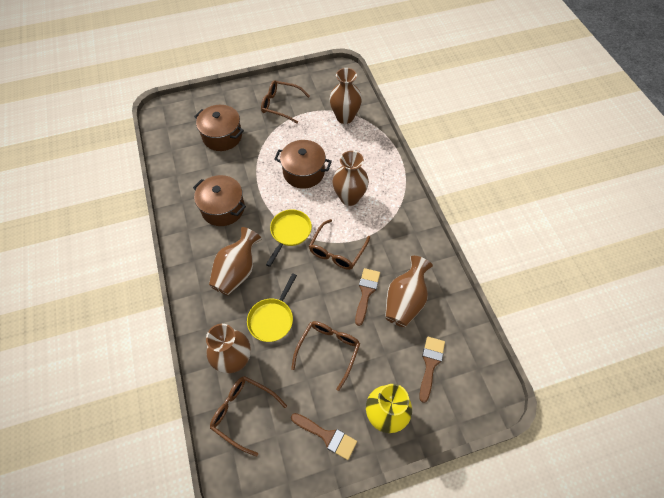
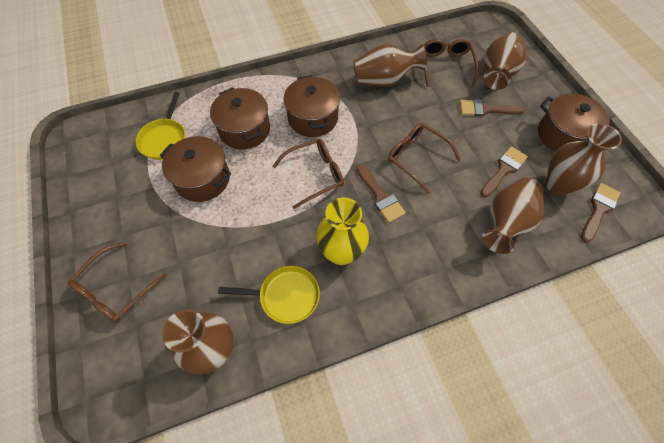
brown brush: 3 -> 4
brown pot: 3 -> 4

